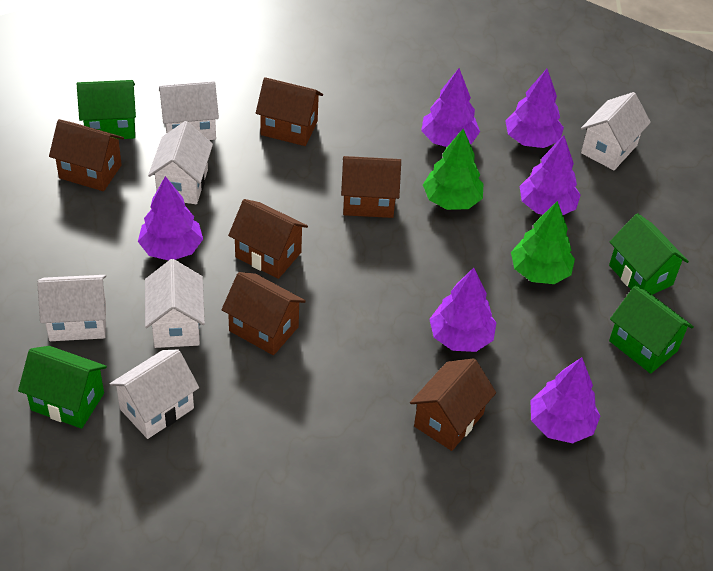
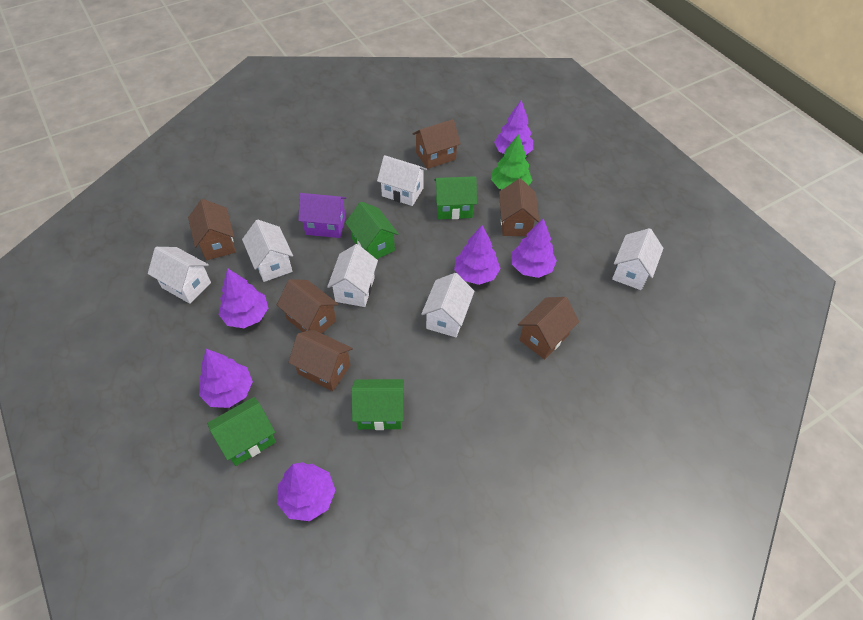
green tree: 2 -> 1
purple house: 0 -> 1

